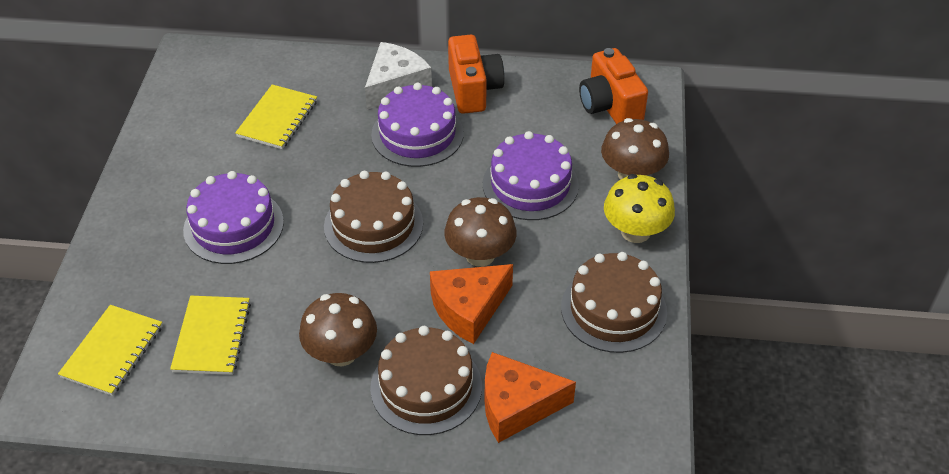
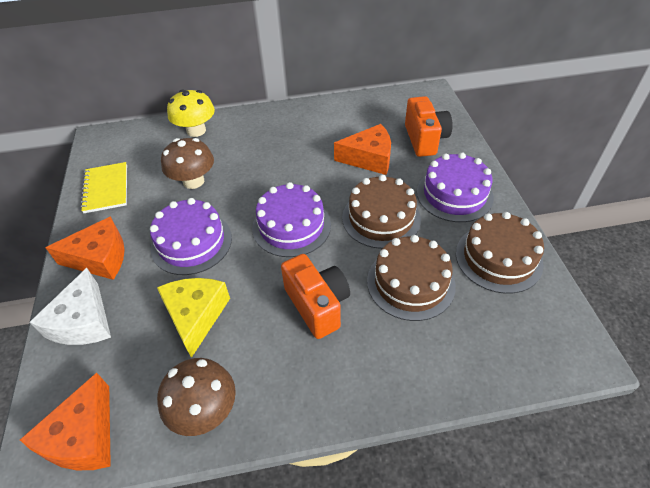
brown mushroom: 3 -> 2
orange cheese: 2 -> 3
yellow cheese: 0 -> 1
yellow notebook: 3 -> 1

